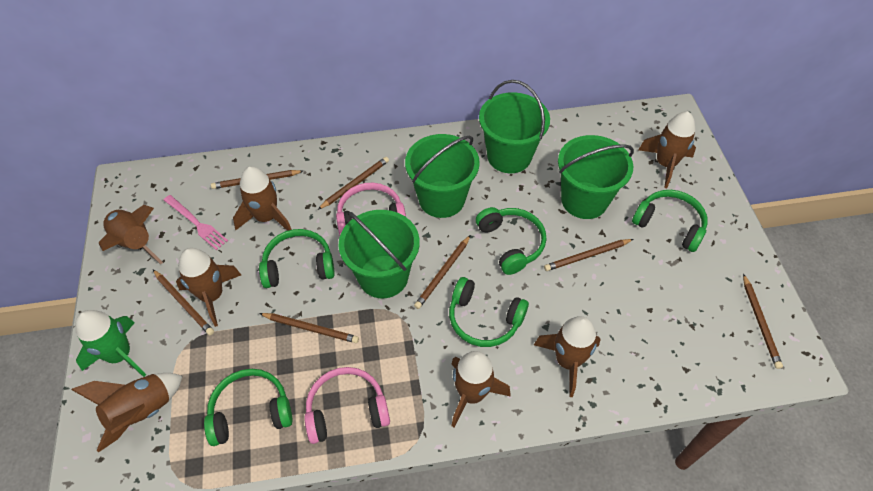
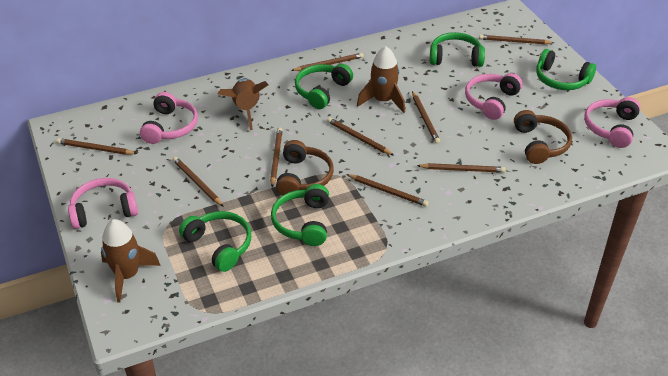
brown headphones: 0 -> 2
brown pencil: 7 -> 9
brown rocket: 7 -> 3
green bucket: 4 -> 0
green rocket: 1 -> 0
pink fork: 1 -> 0
pink headphones: 2 -> 4

